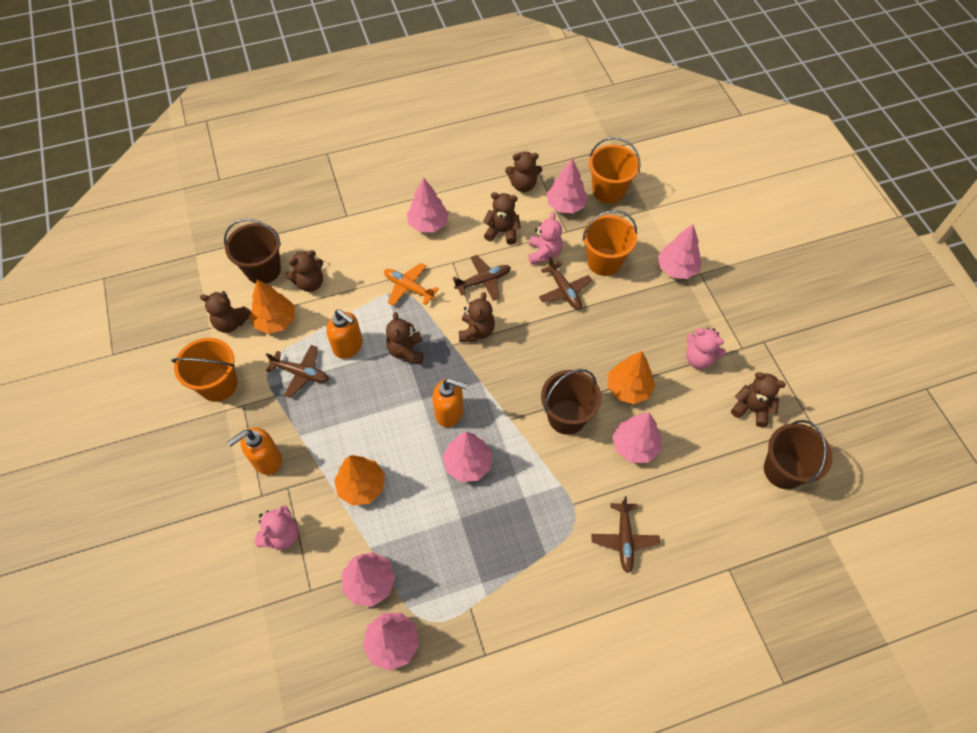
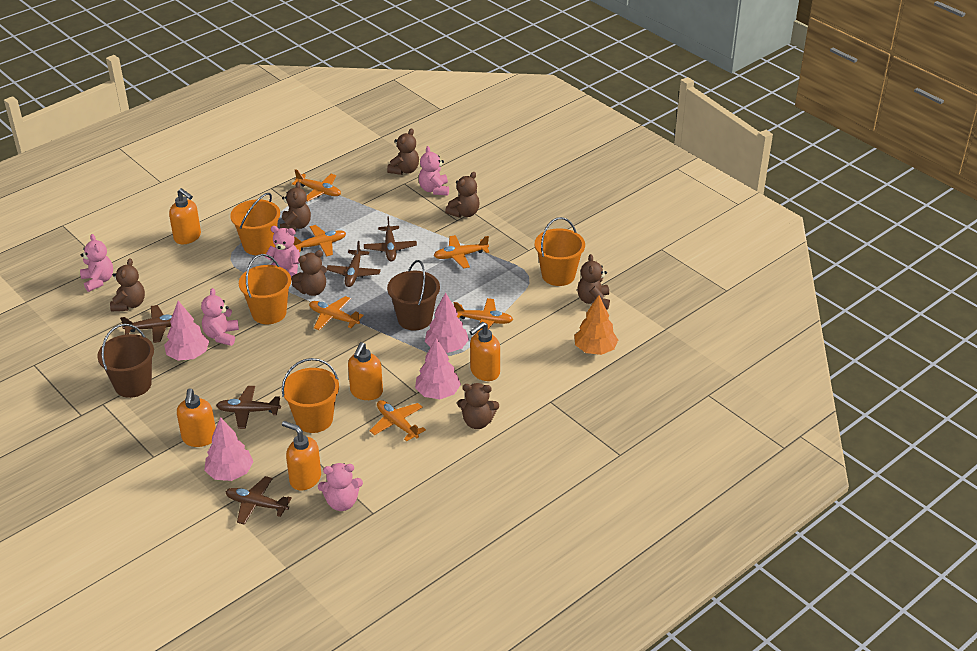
brown bucket: 3 -> 2
brown plane: 4 -> 5
orange bucket: 3 -> 4
orange plane: 1 -> 6
orange soap dispenser: 3 -> 5
orange tree: 3 -> 1
pink teddy bear: 3 -> 5
pink tree: 7 -> 4

